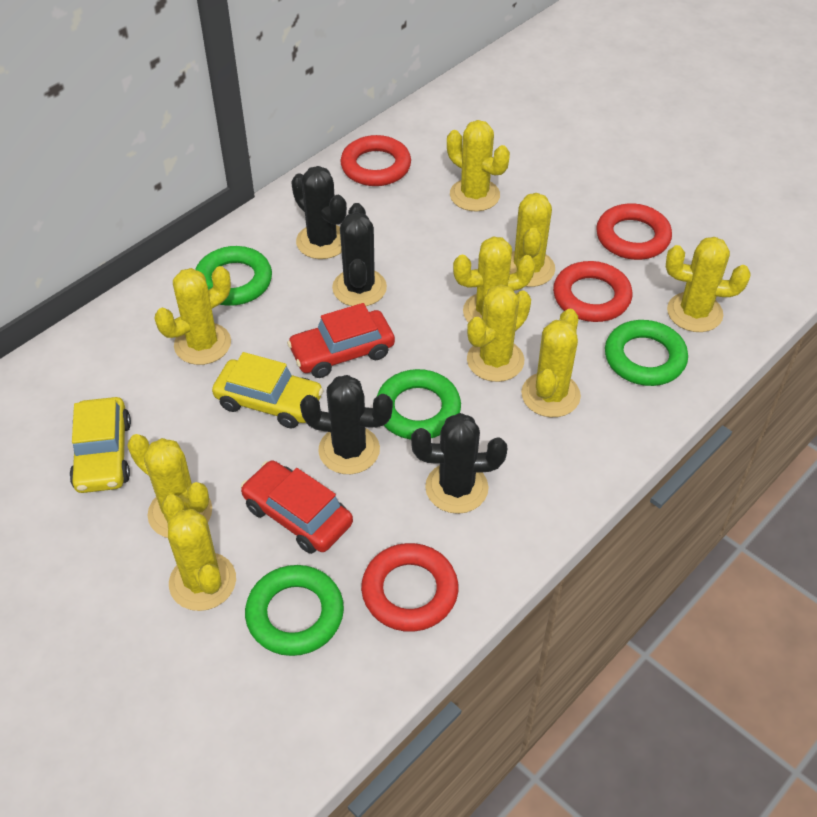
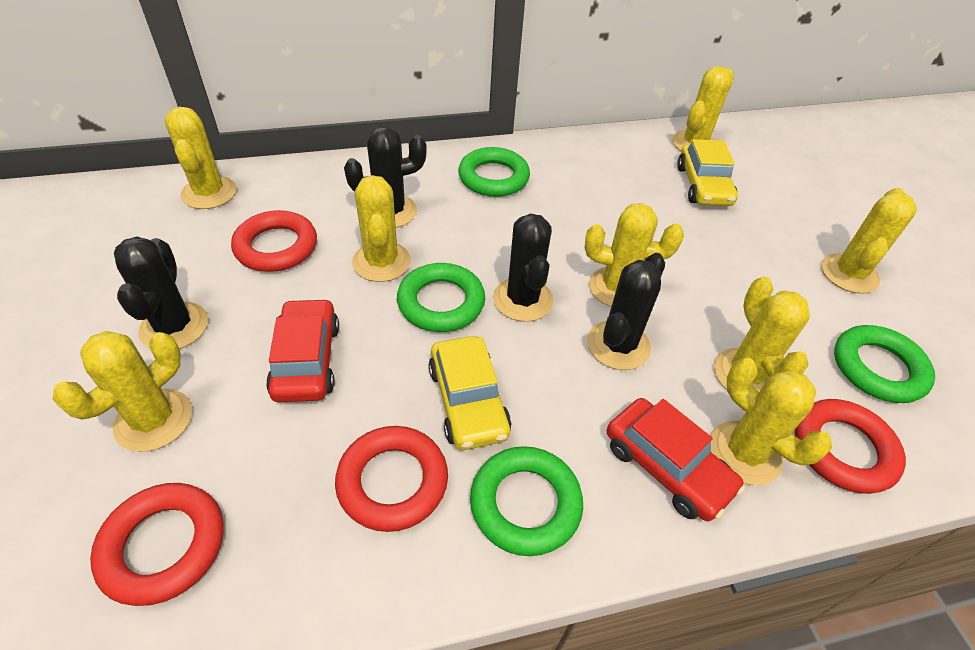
yellow cactus: 9 -> 8

